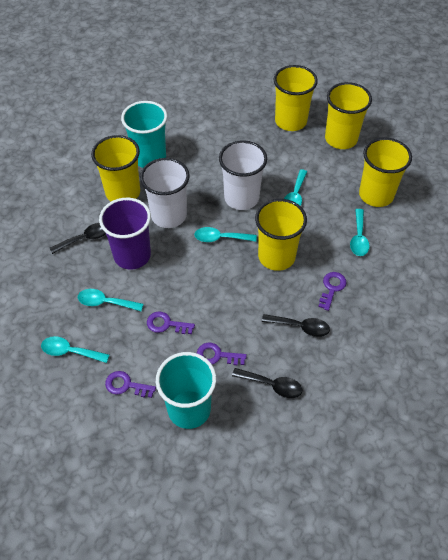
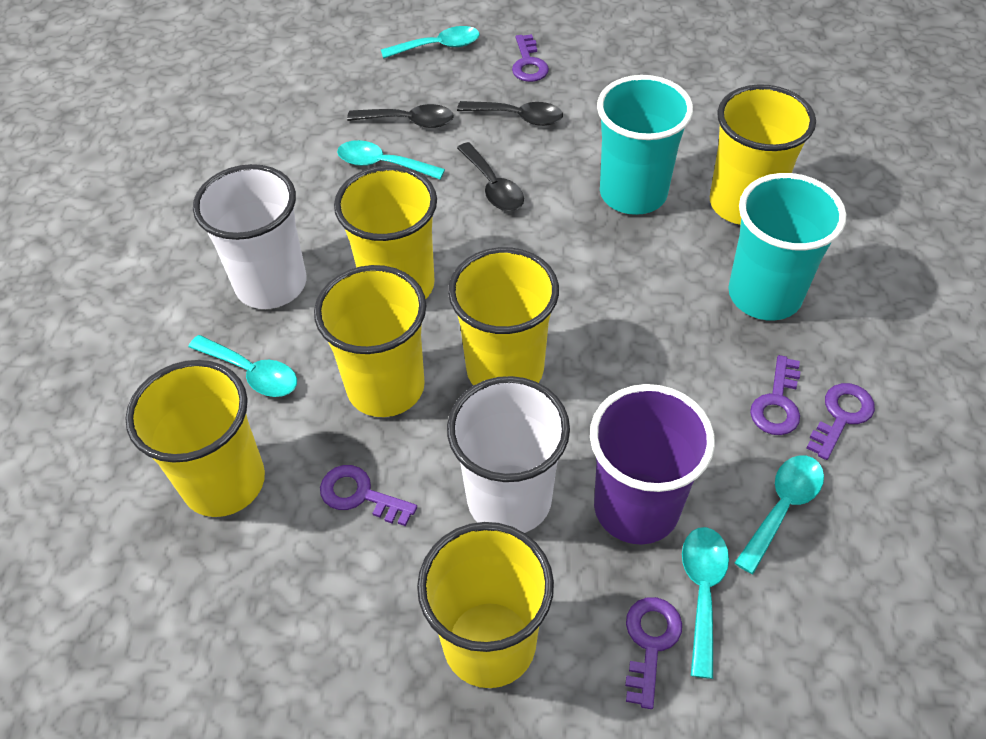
purple key: 4 -> 5
yellow cup: 5 -> 6

